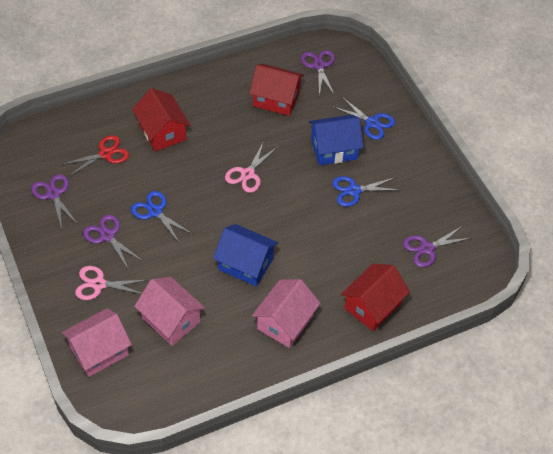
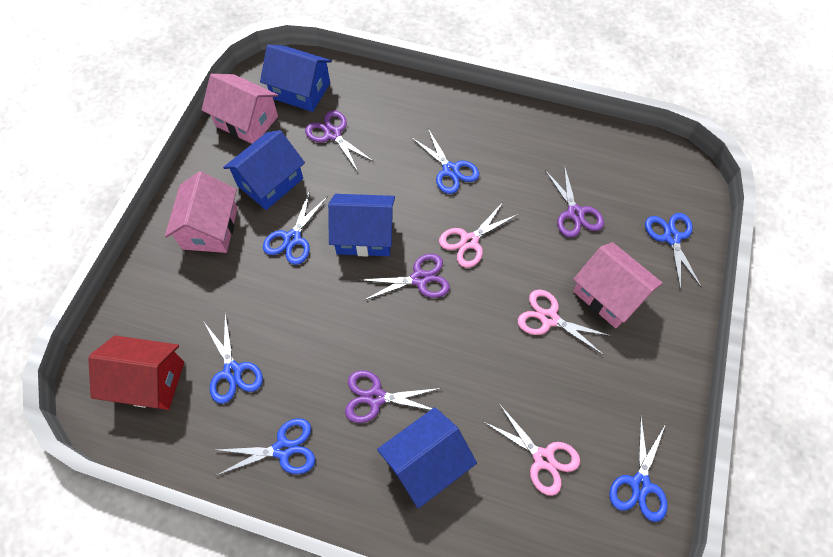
blue house: 2 -> 4
blue scissors: 3 -> 6
pink scissors: 2 -> 3
red house: 3 -> 1
red scissors: 1 -> 0

